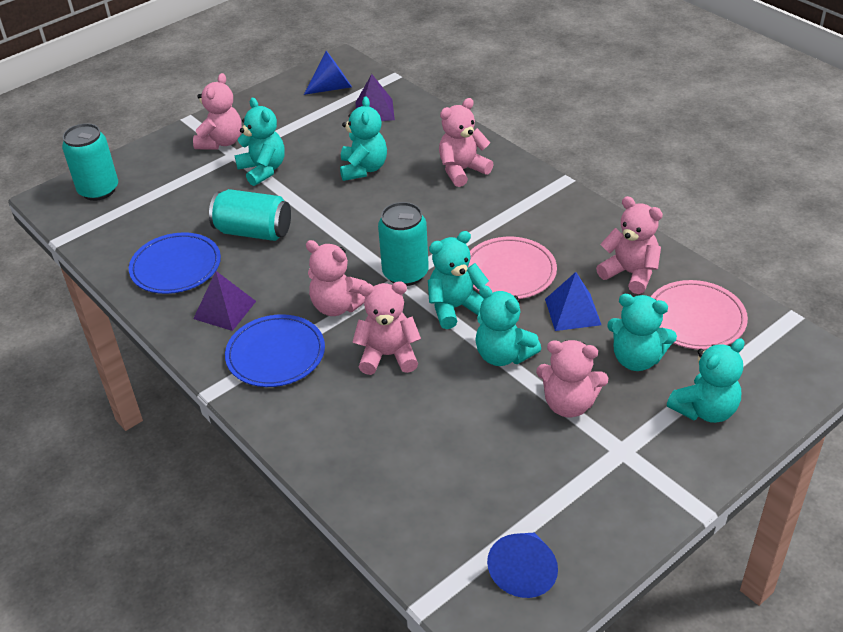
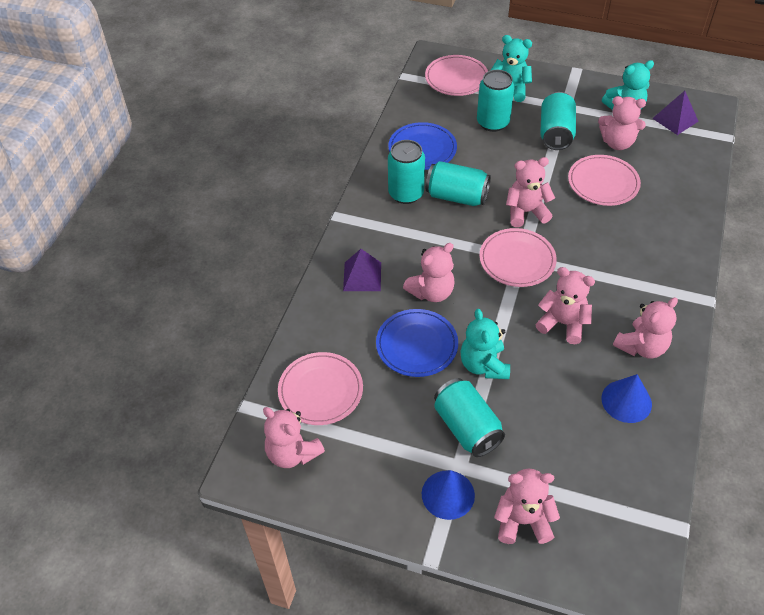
blue pyramid: 1 -> 0
pink plate: 2 -> 4
pink teddy bear: 6 -> 7
turquoise can: 3 -> 5
turquoise teddy bear: 6 -> 3

